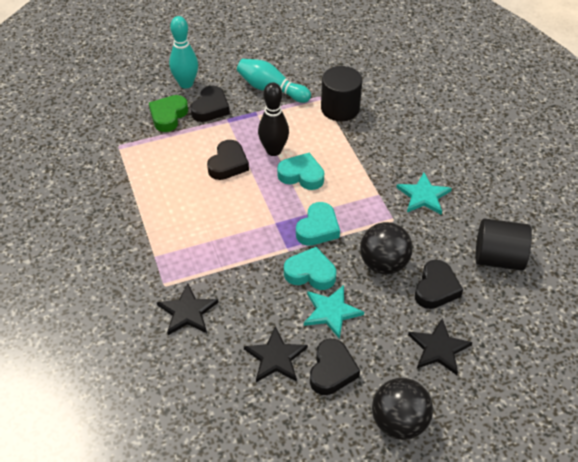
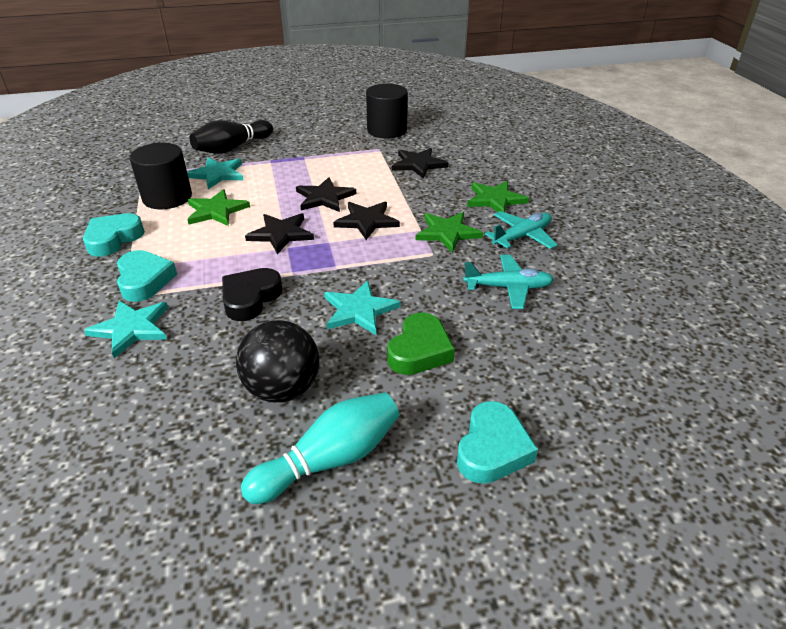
black ball: 2 -> 1
black heart: 4 -> 1
black star: 3 -> 4
green star: 0 -> 3
turquoise bowling pin: 2 -> 1
turquoise plane: 0 -> 2
turquoise star: 2 -> 3

